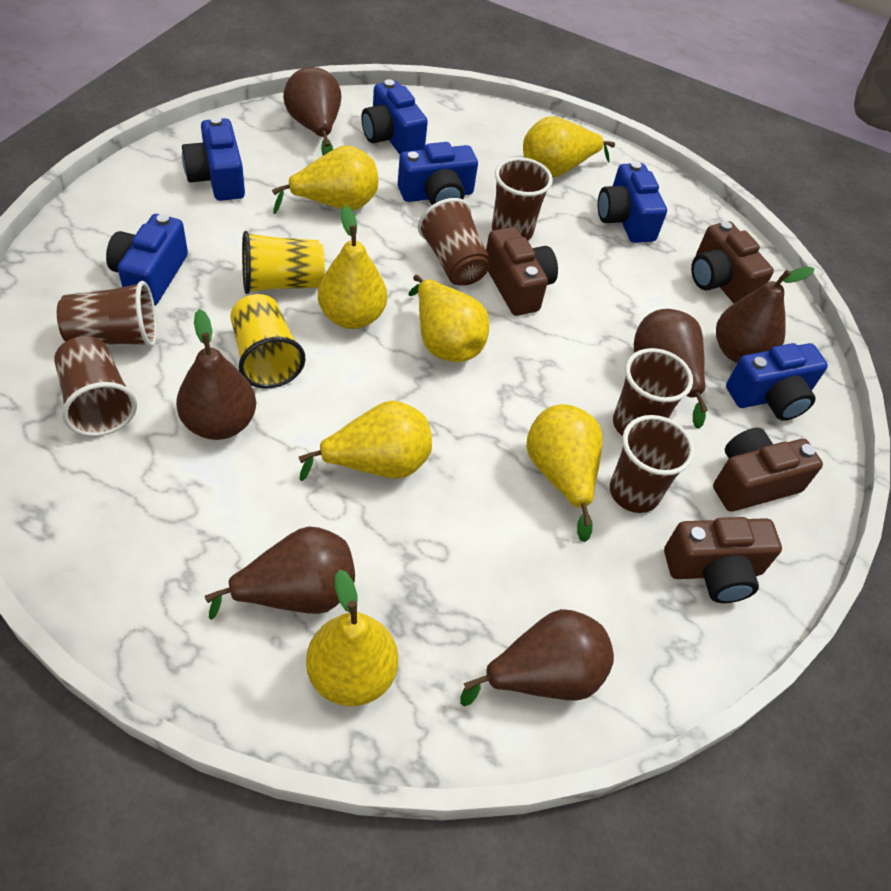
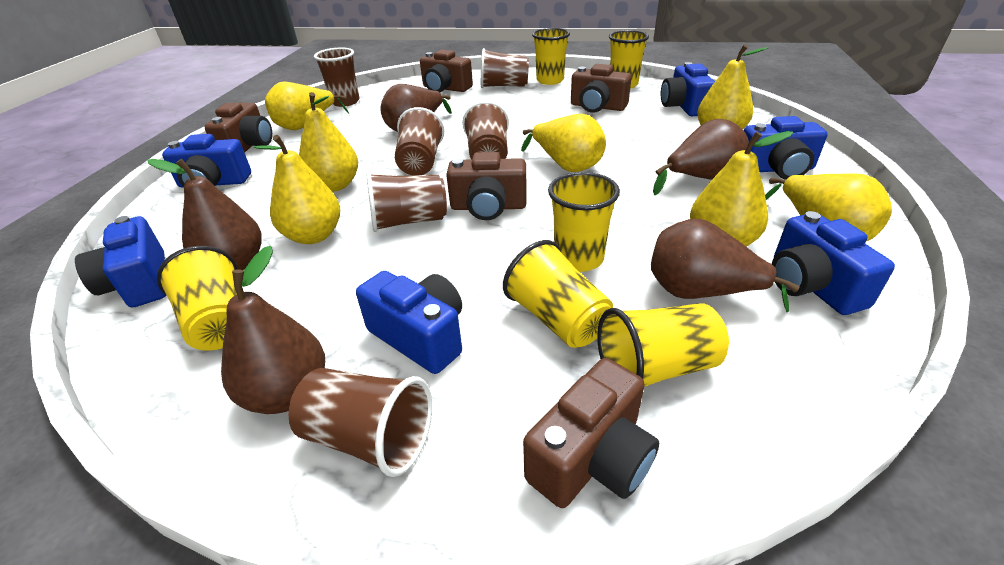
brown camera: 4 -> 5
brown pear: 6 -> 5
yellow cup: 2 -> 6

